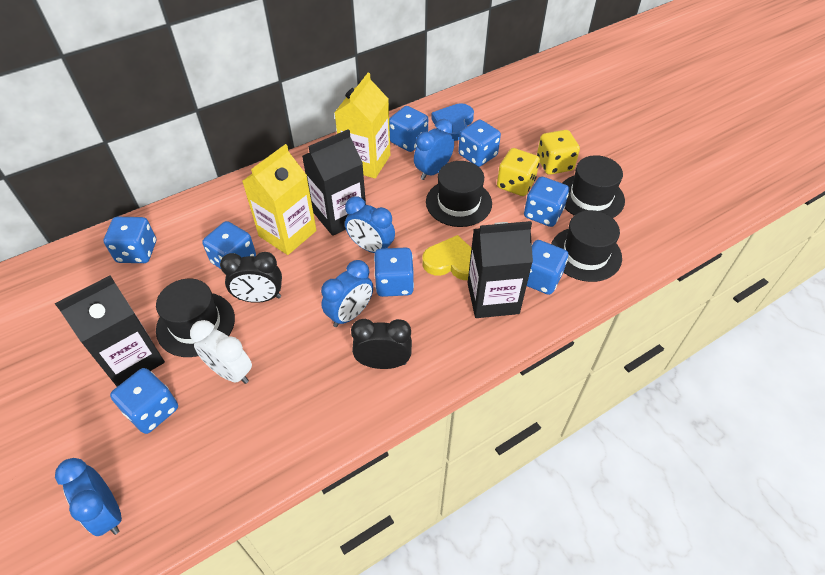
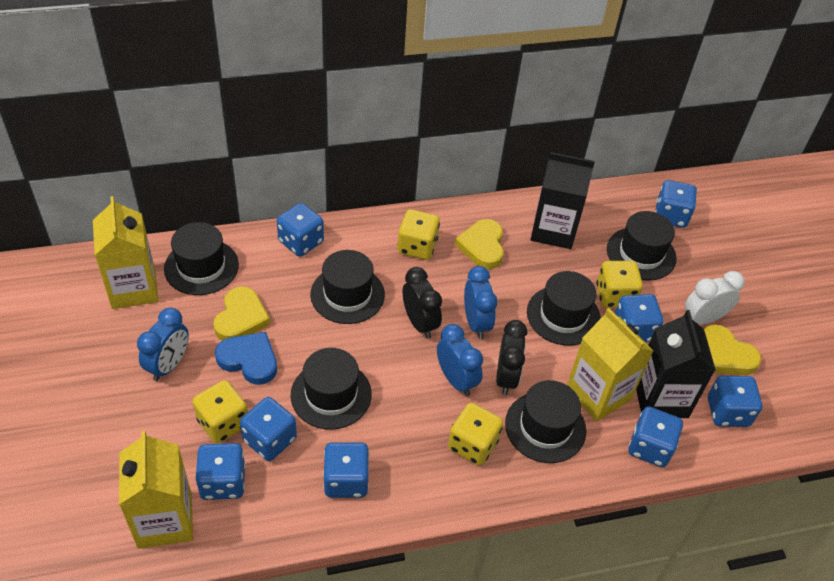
black carton: 3 -> 2
black hat: 4 -> 6
blue clock: 4 -> 3
yellow carton: 2 -> 3
yellow dice: 2 -> 4
yellow heart: 1 -> 3

